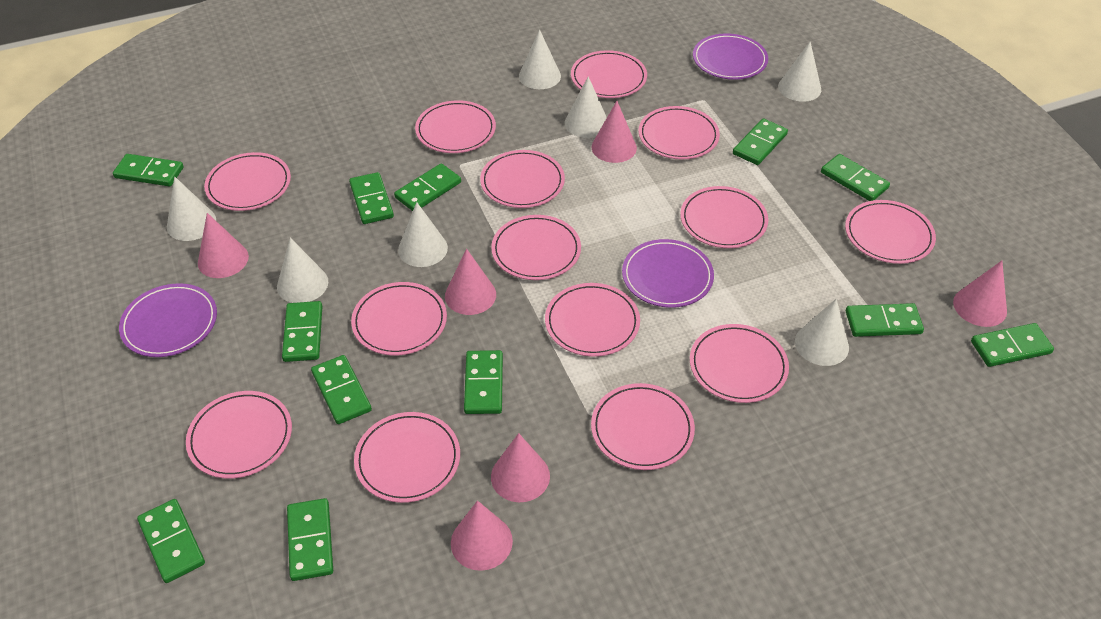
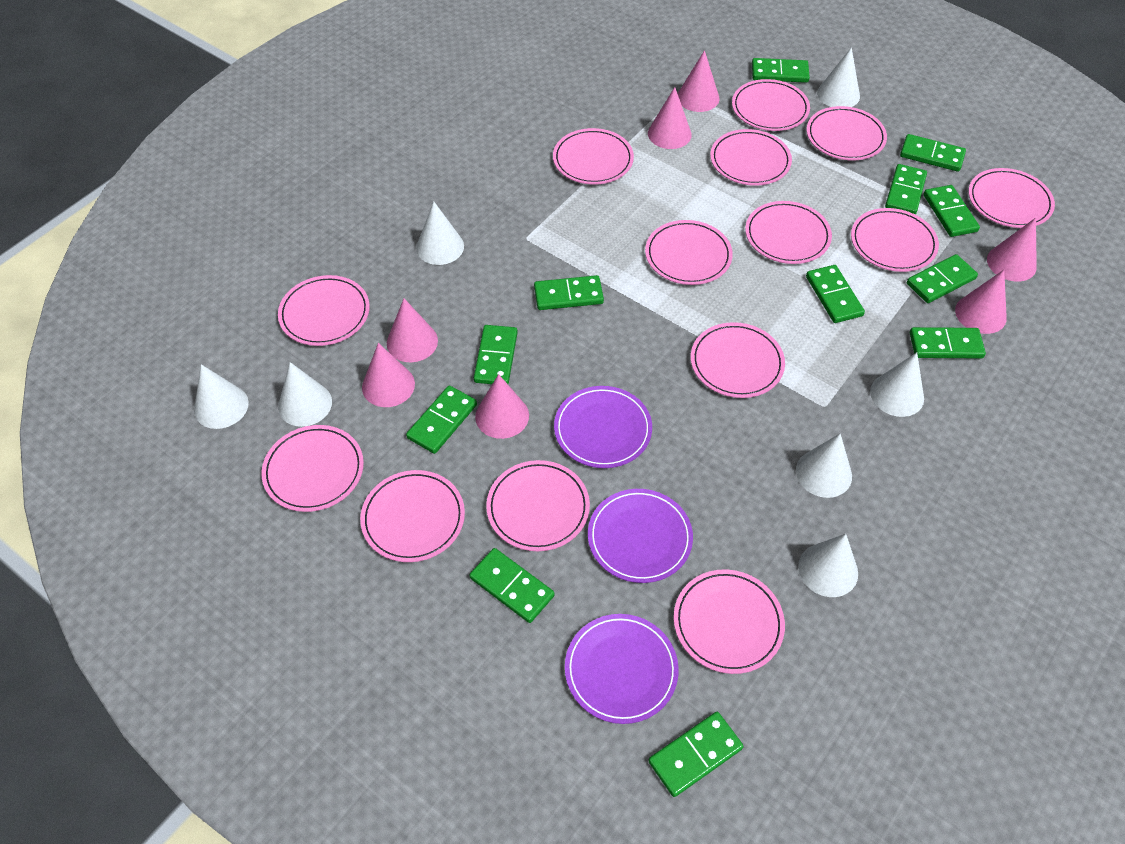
pink cone: 6 -> 7

